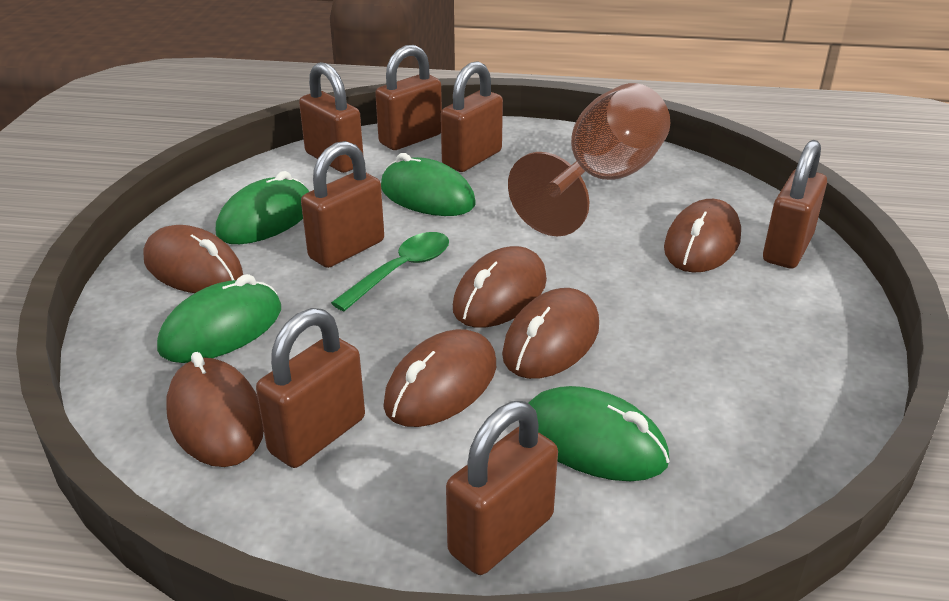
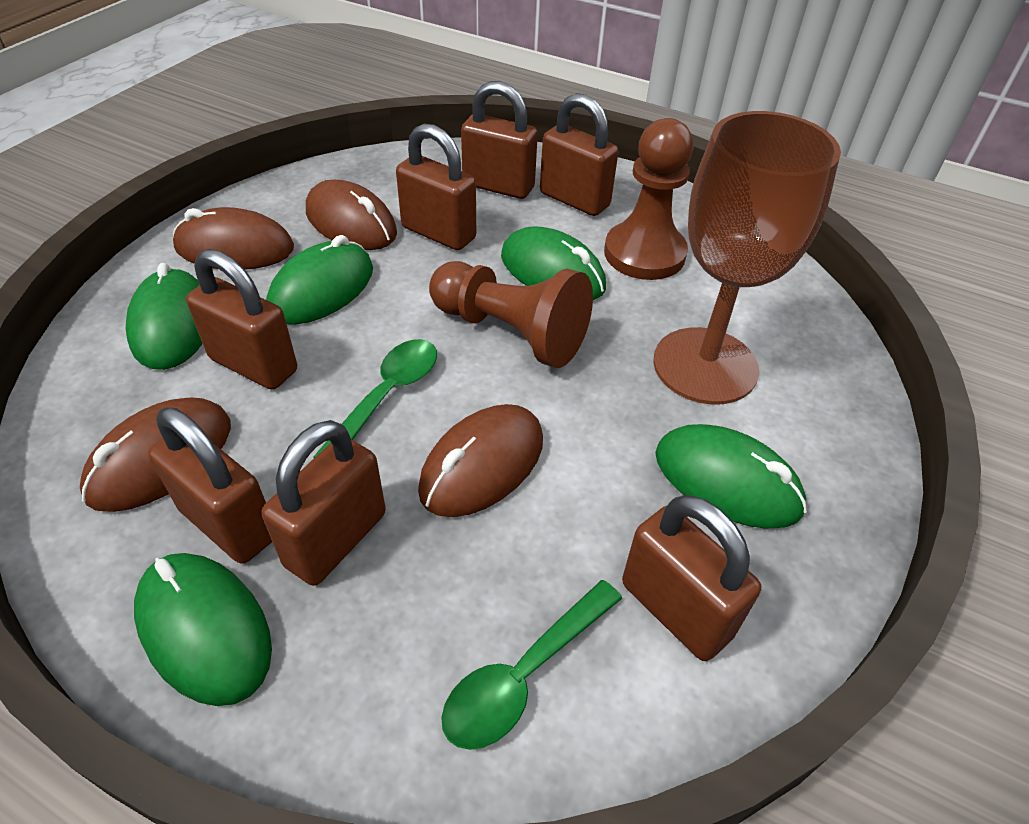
brown mouse: 6 -> 4
brown pawn: 0 -> 2
green mouse: 4 -> 5
green spoon: 1 -> 2

